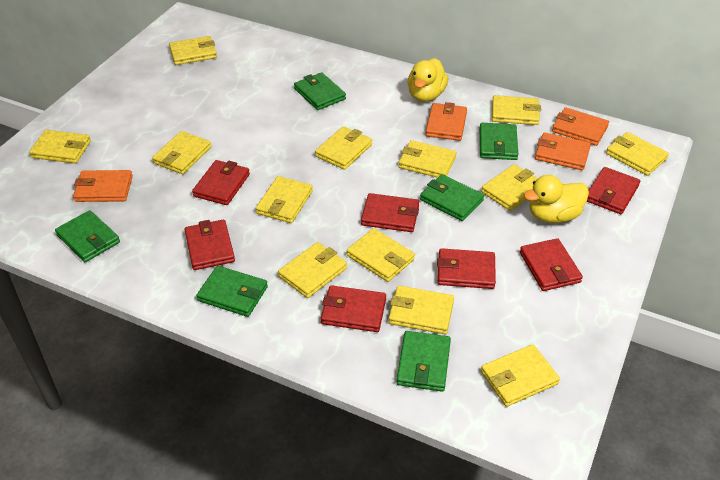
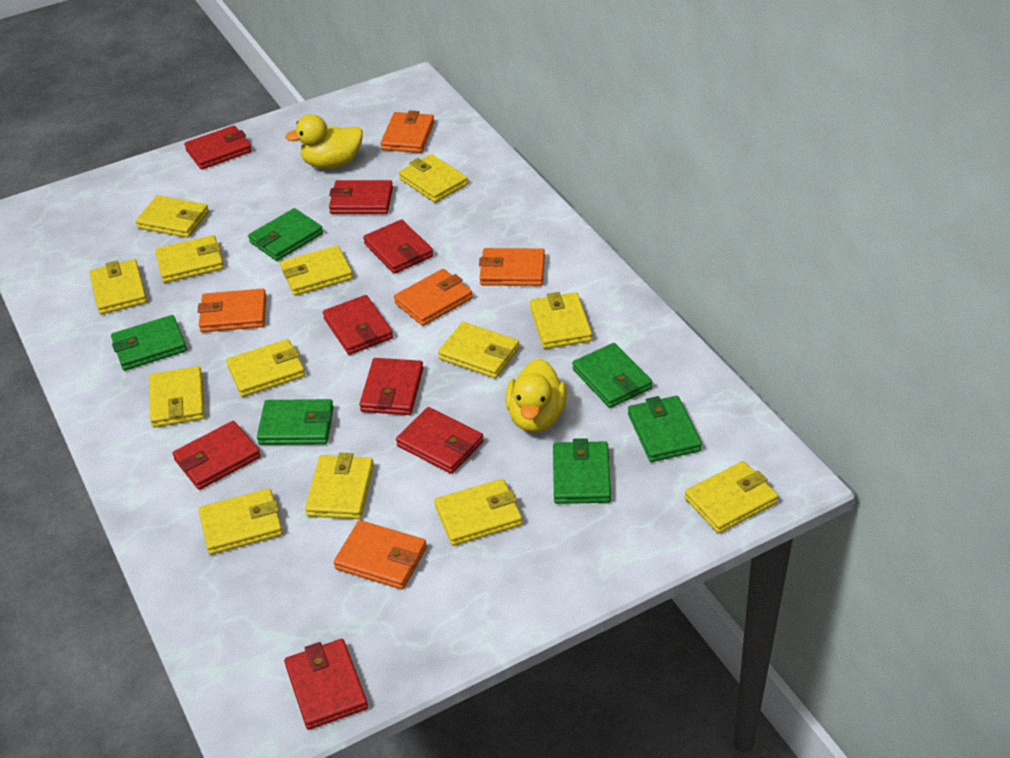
orange wallet: 4 -> 5
red wallet: 7 -> 8

